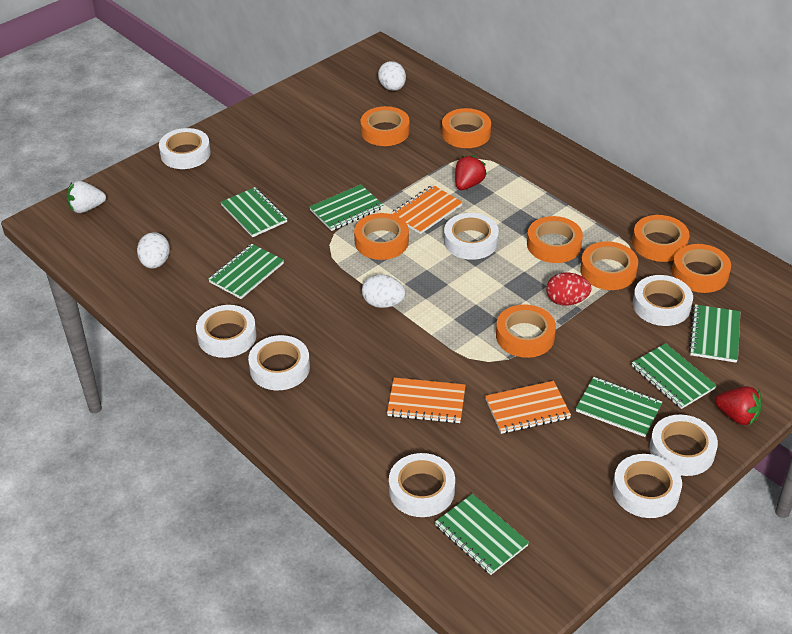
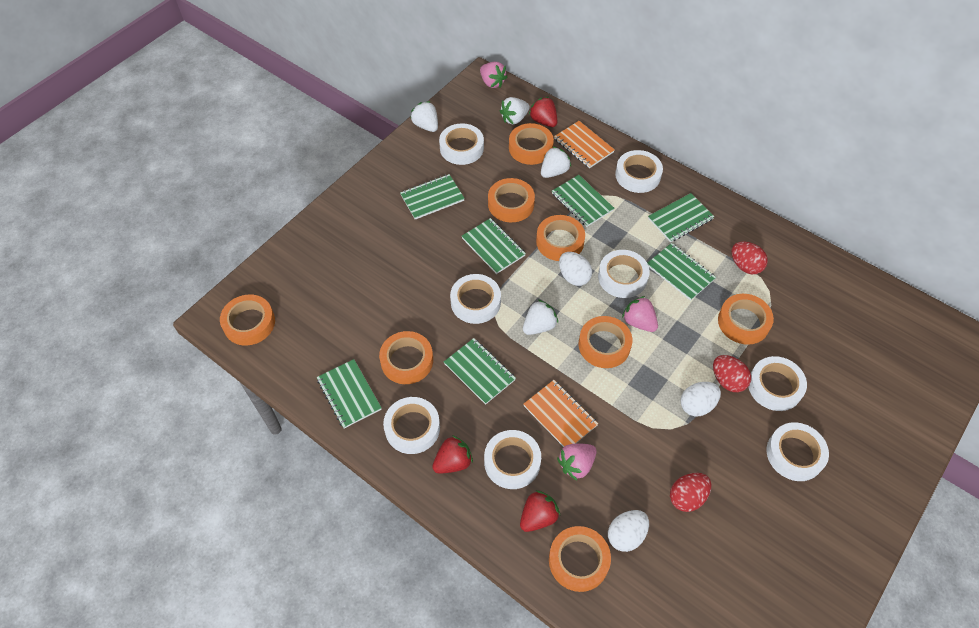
orange notebook: 3 -> 2
pink strawberry: 0 -> 3
red egg: 1 -> 3
red strawberry: 2 -> 3
white strawberry: 1 -> 4

